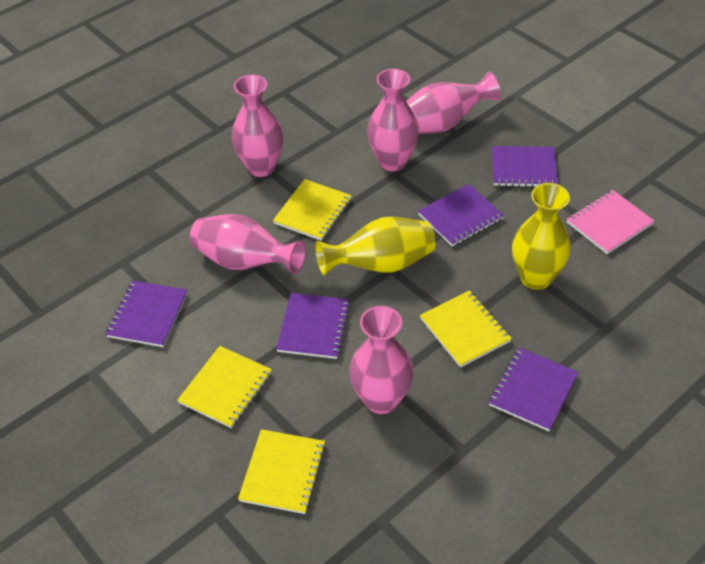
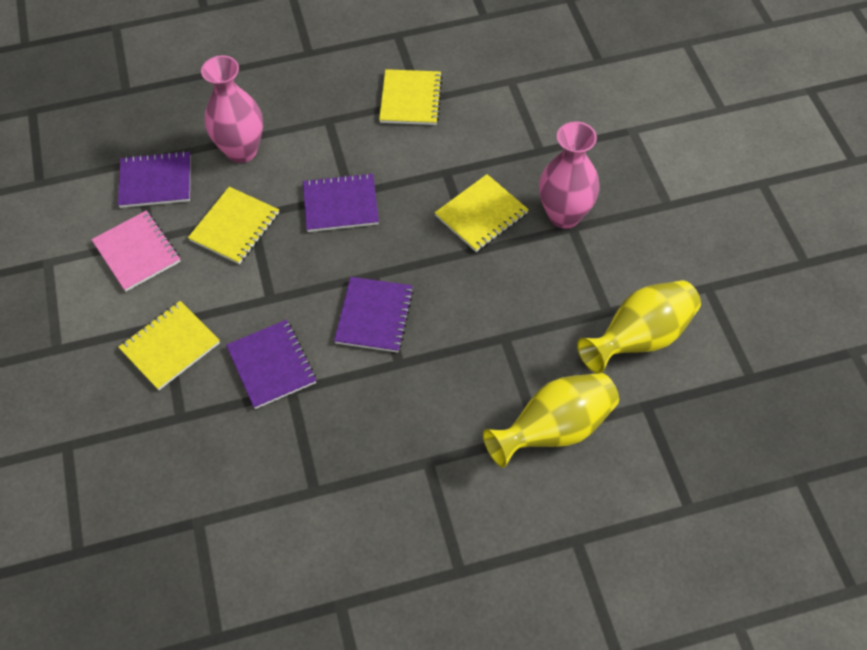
pink vase: 5 -> 2
purple notebook: 5 -> 4

